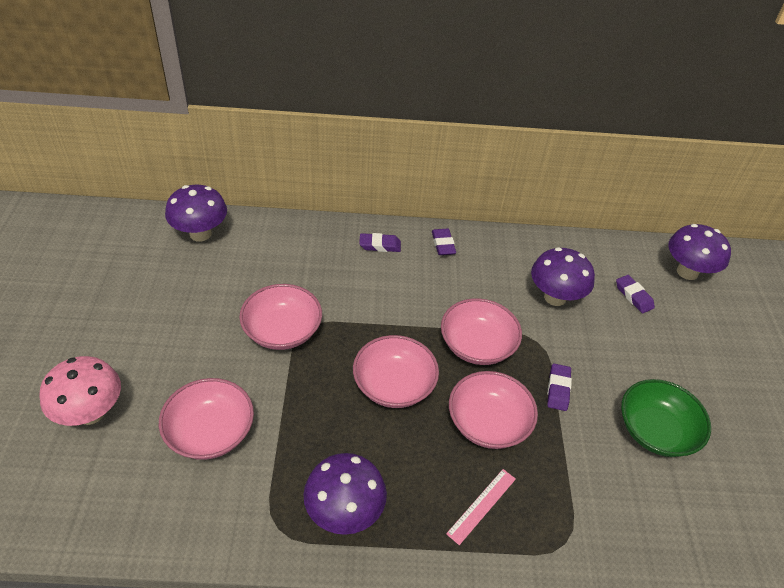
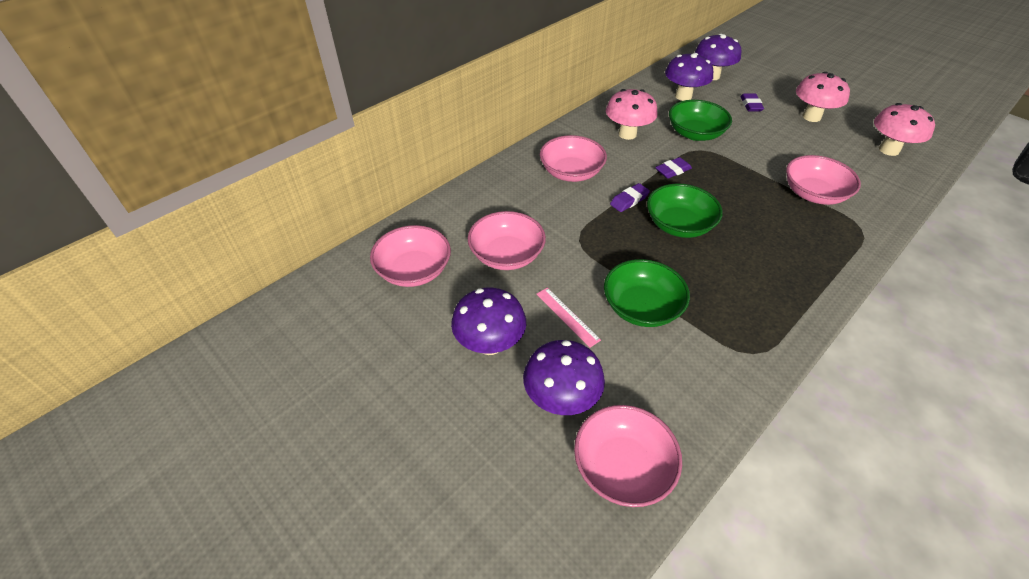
green bowl: 1 -> 3
pink mushroom: 1 -> 3
purple eraser: 4 -> 3

